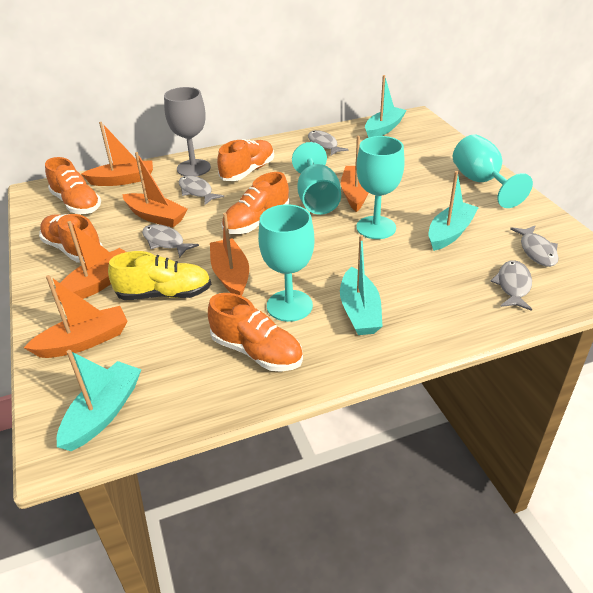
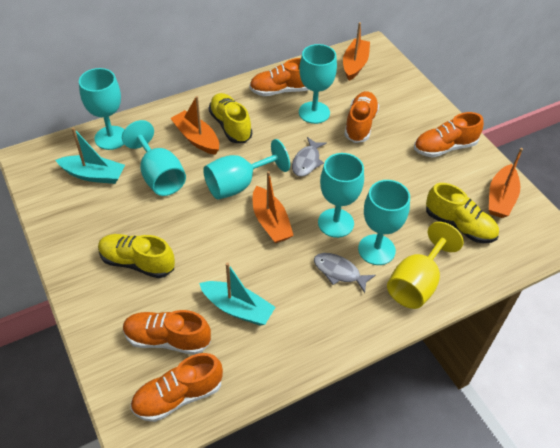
grey fish: 5 -> 2
grey goblet: 1 -> 0
orange boat: 6 -> 4
turquoise boat: 4 -> 2
turquoise goblet: 4 -> 6
yellow goblet: 0 -> 1
yellow shoe: 1 -> 3

